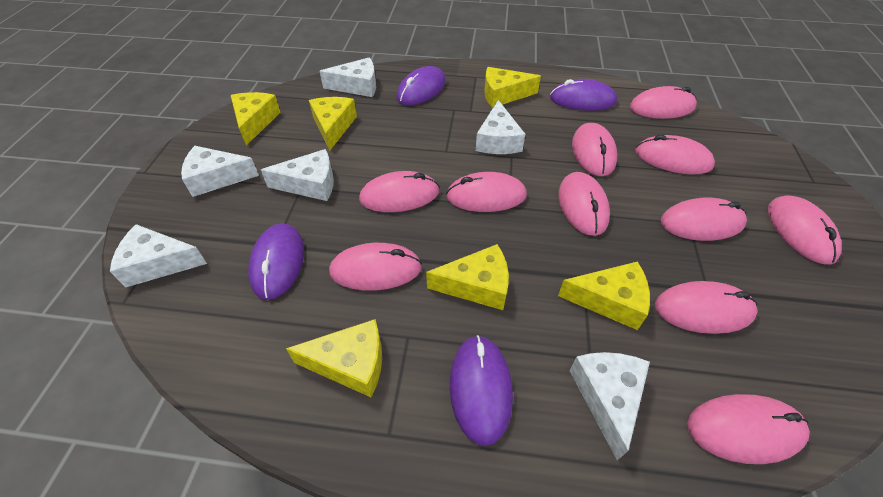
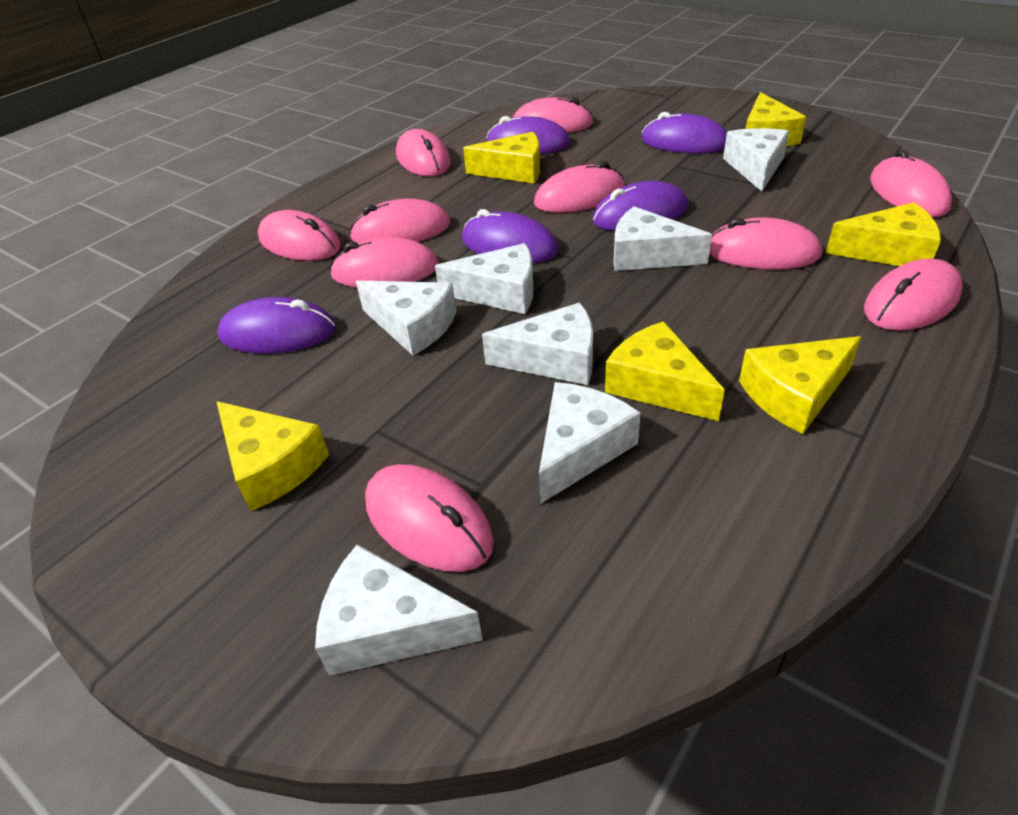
pink mouse: 11 -> 10
purple mouse: 4 -> 5
white cheese: 6 -> 7

